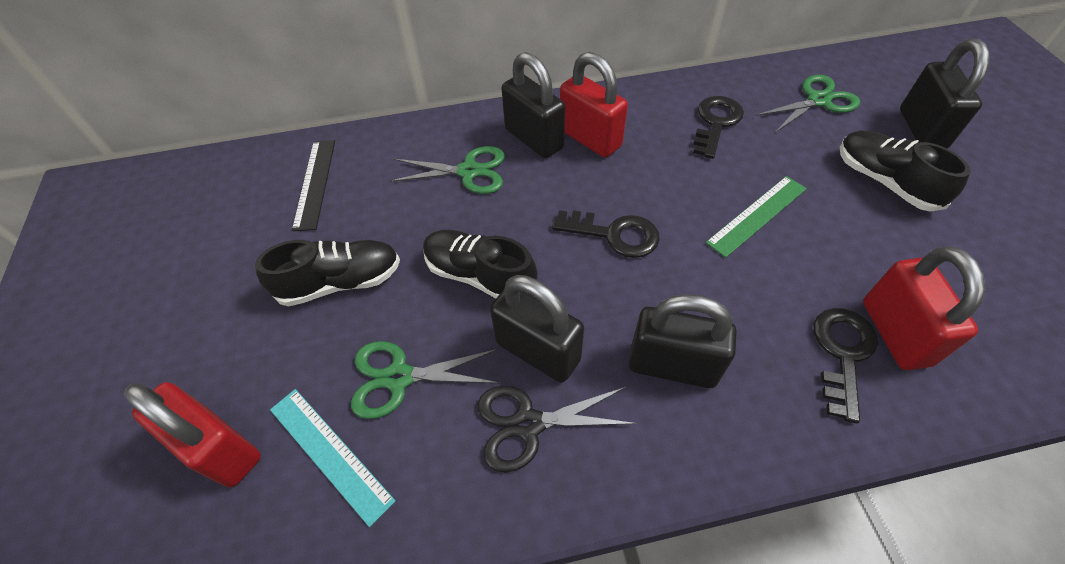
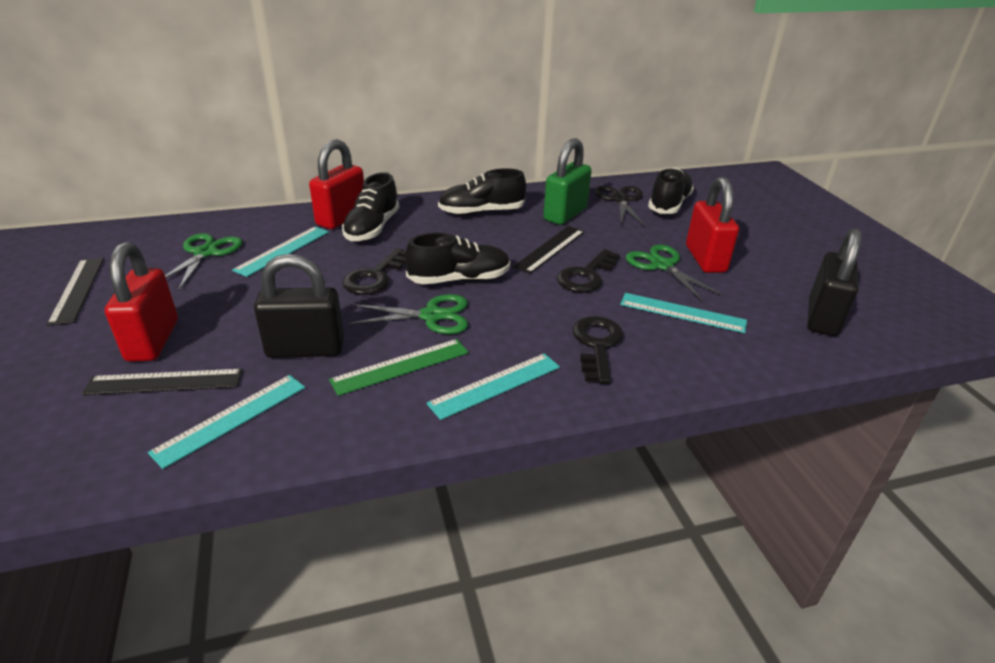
black padlock: 4 -> 2
black ruler: 1 -> 3
black shoe: 3 -> 4
green padlock: 0 -> 1
turquoise ruler: 1 -> 4

